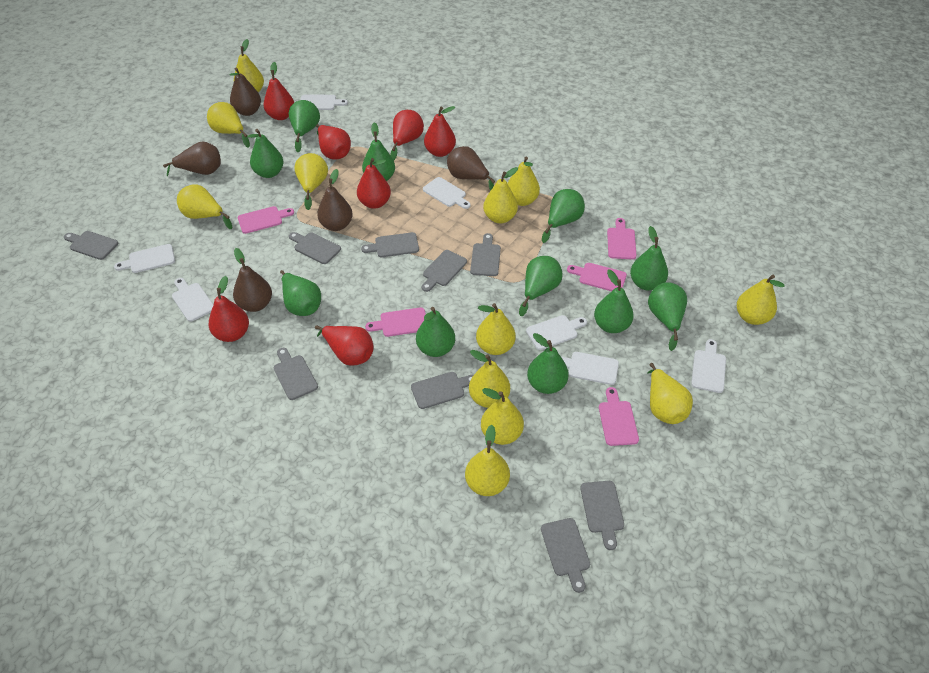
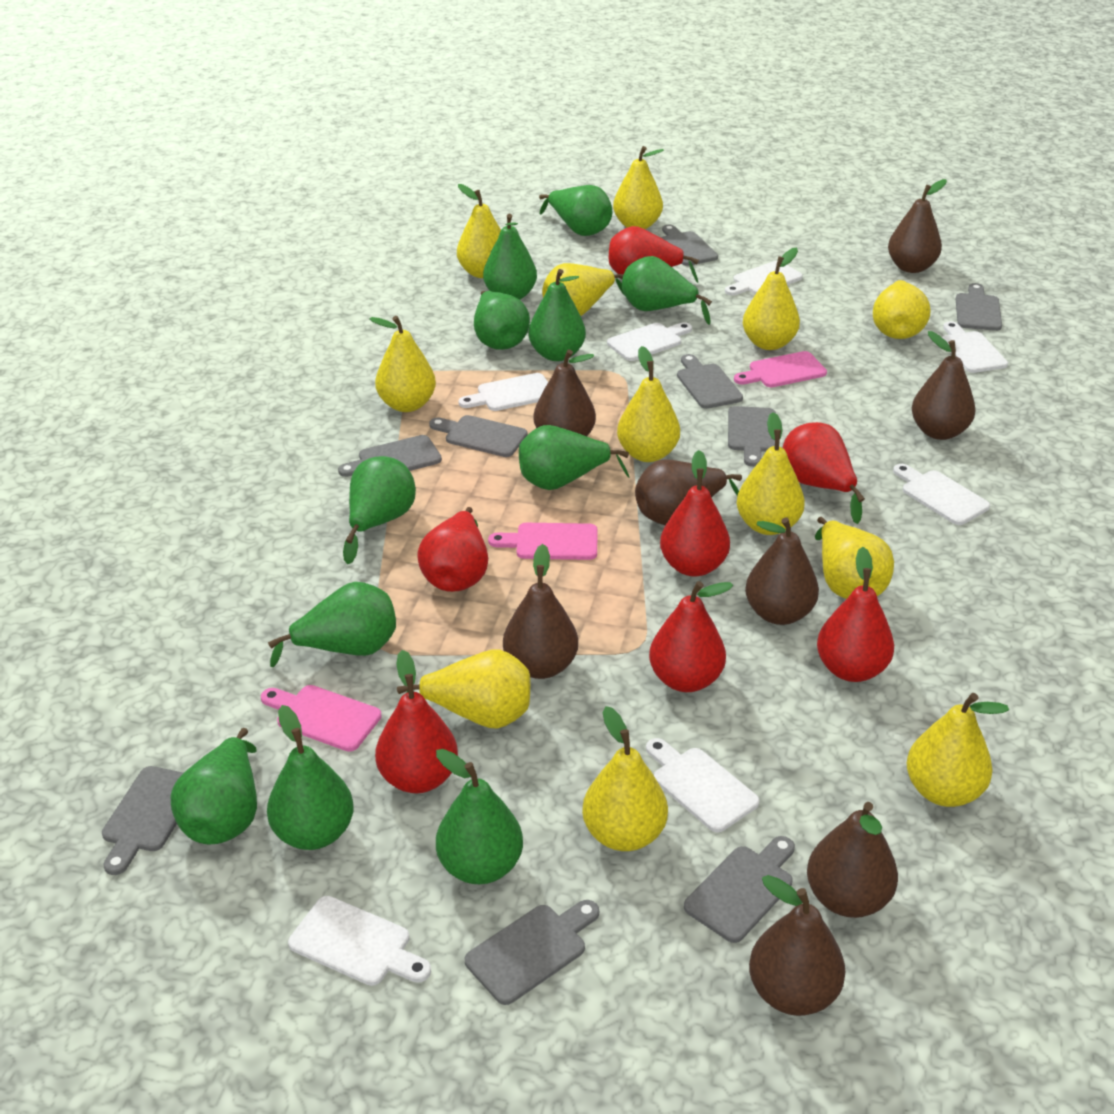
brown pear: 5 -> 8
pink cutting board: 5 -> 3

